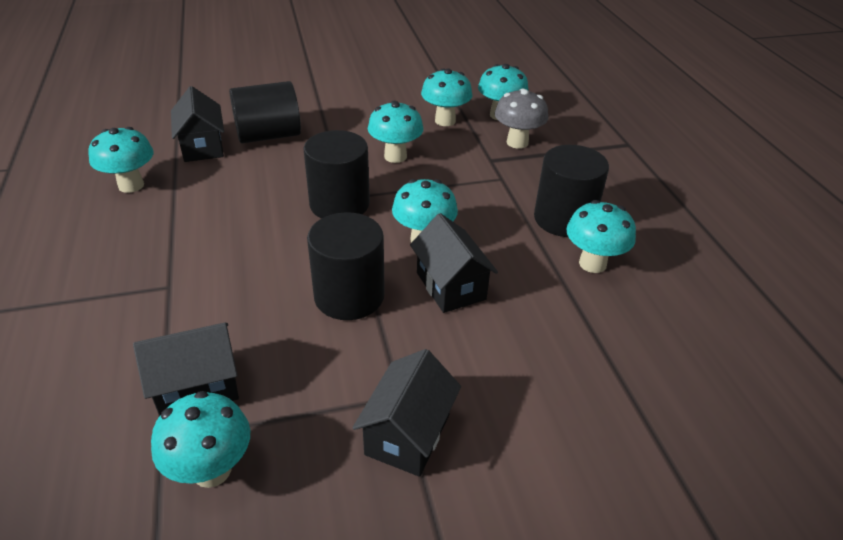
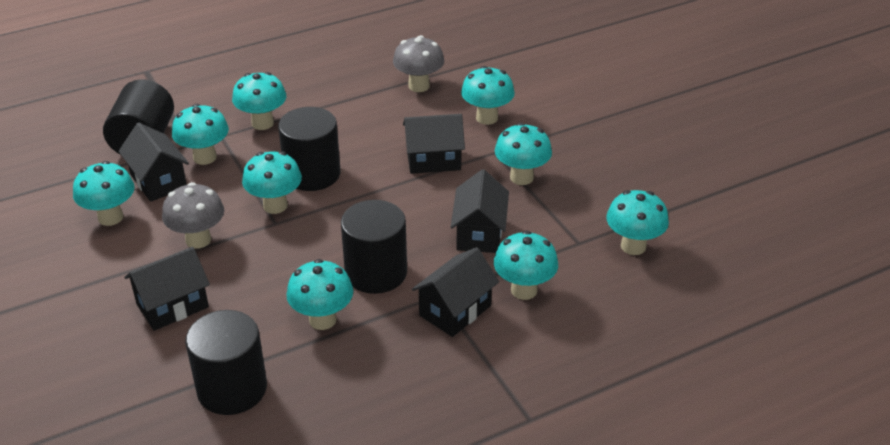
black house: 4 -> 5
grey mushroom: 1 -> 2
turquoise mushroom: 7 -> 9

